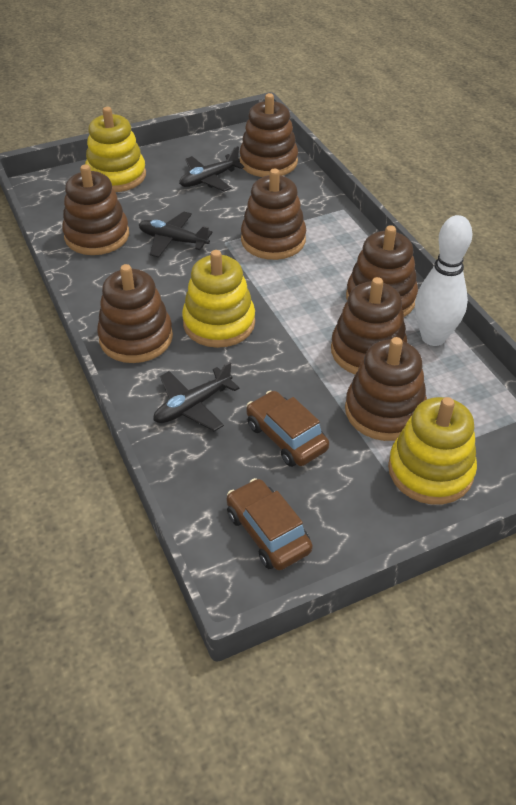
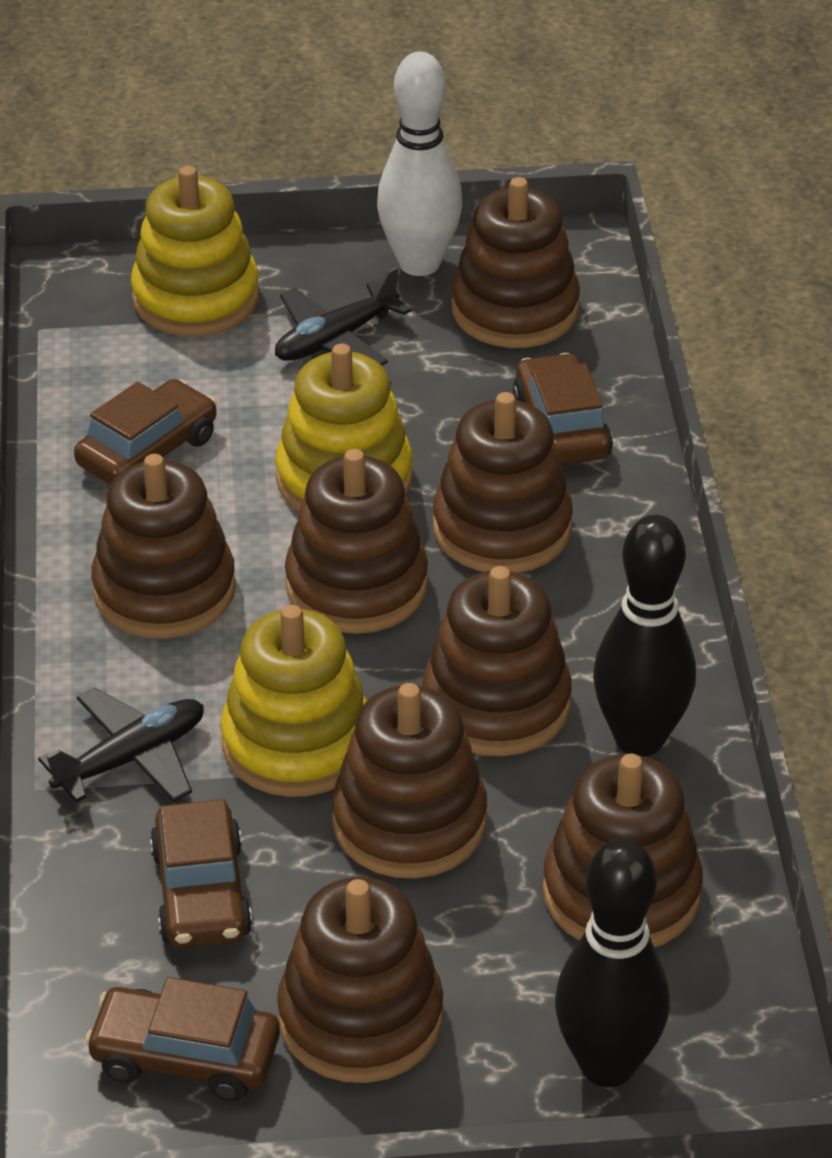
black bowling pin: 0 -> 2
black plane: 3 -> 2
brown car: 2 -> 4
brown stacking toy: 7 -> 8

